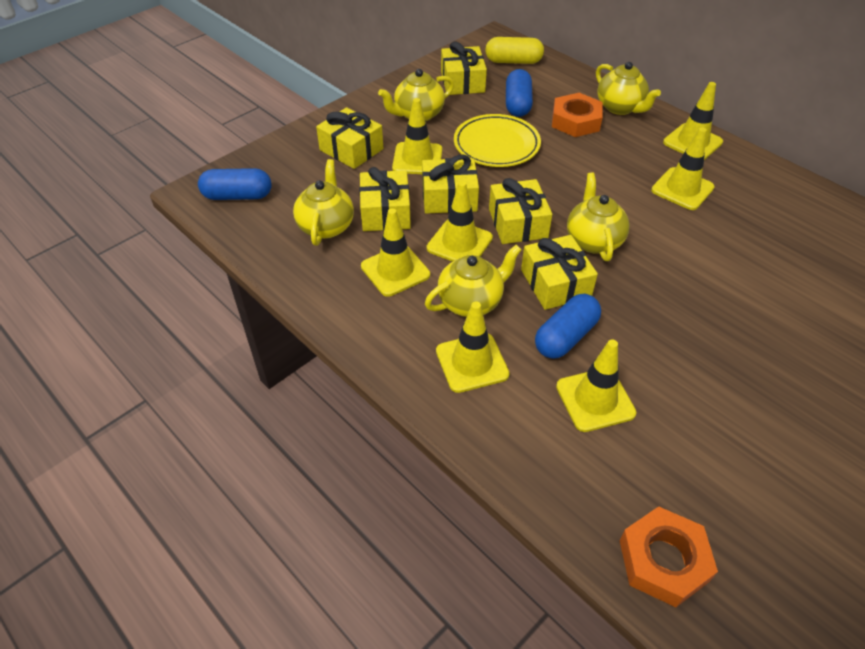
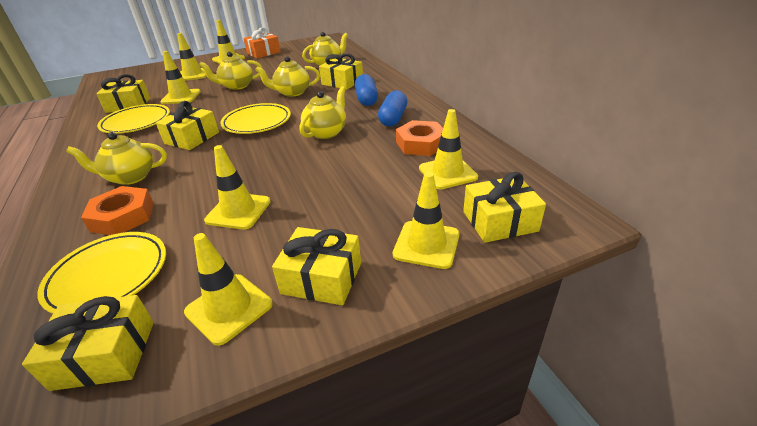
blue capsule: 3 -> 2
orange gift: 0 -> 1
yellow capsule: 1 -> 0
yellow plate: 1 -> 3

